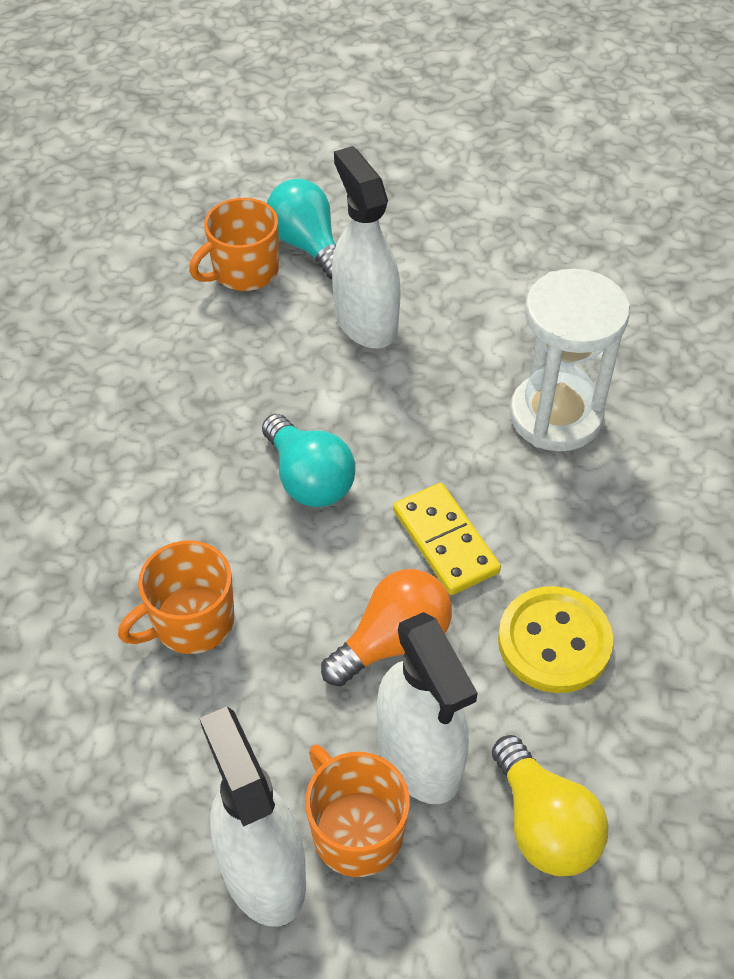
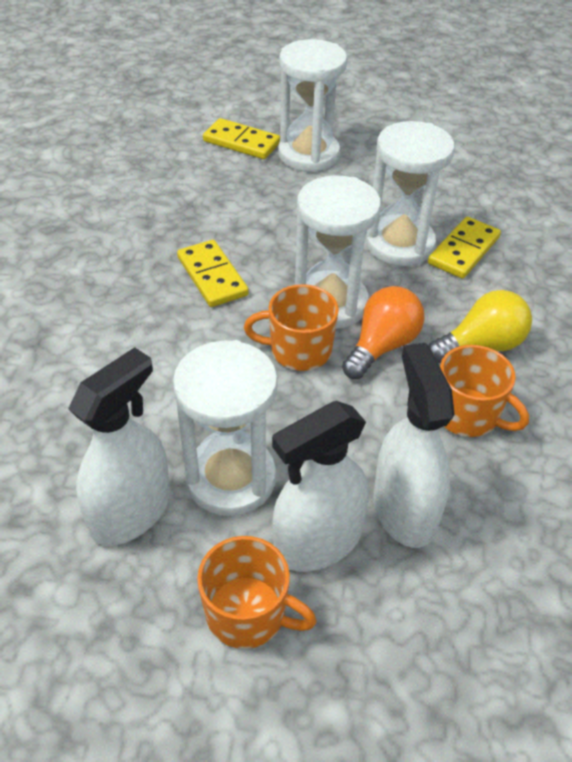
turquoise light bulb: 2 -> 0
white hourglass: 1 -> 4
yellow button: 1 -> 0
yellow domino: 1 -> 3

